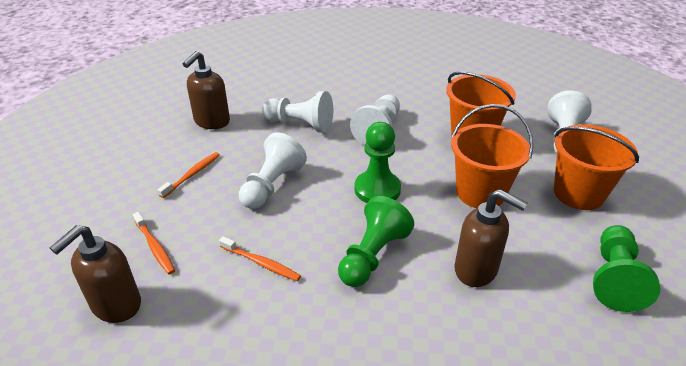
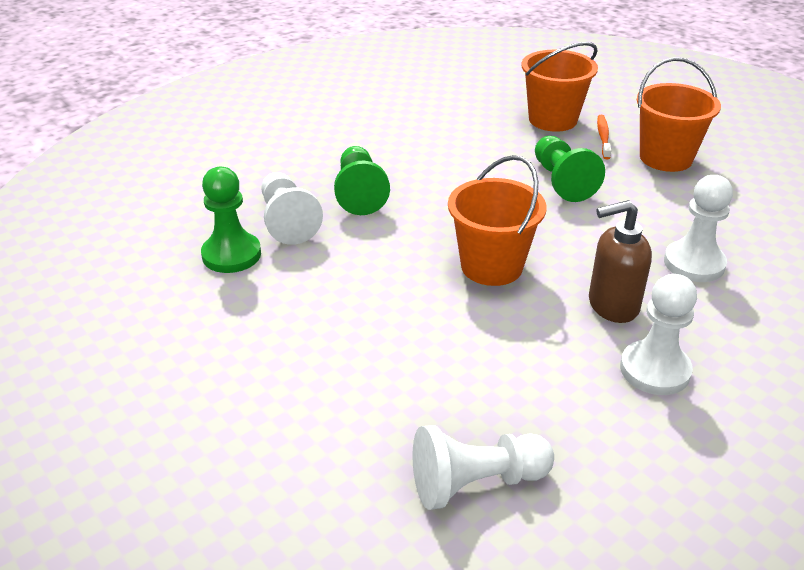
brown soap dispenser: 3 -> 1
orange toothbrush: 3 -> 1

